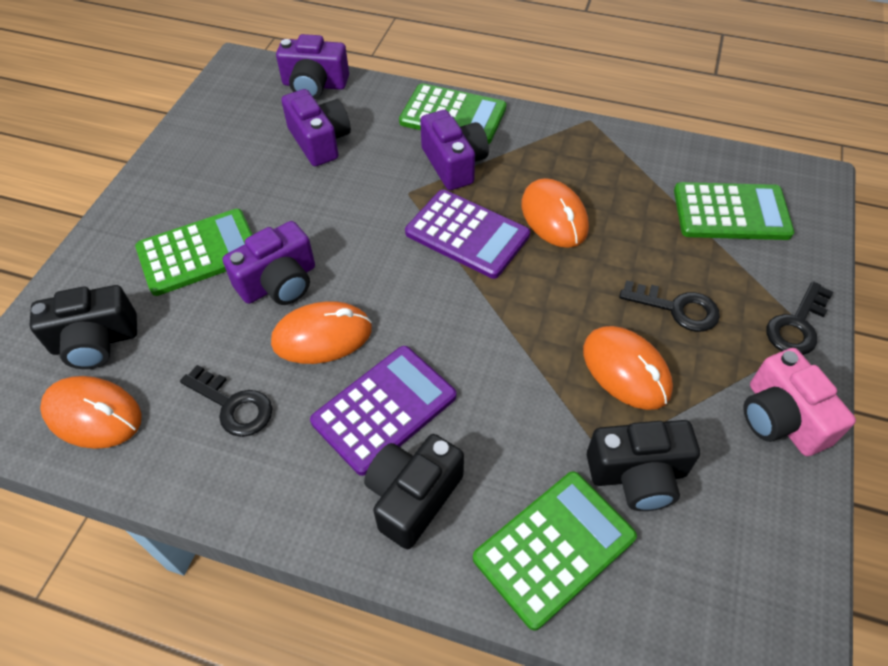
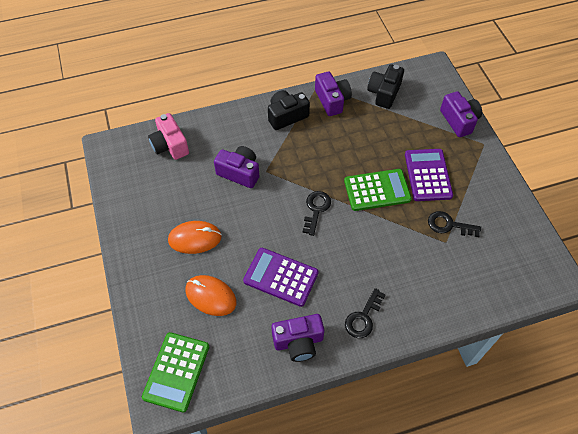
black camera: 3 -> 2
green calculator: 4 -> 2
orange mouse: 4 -> 2

